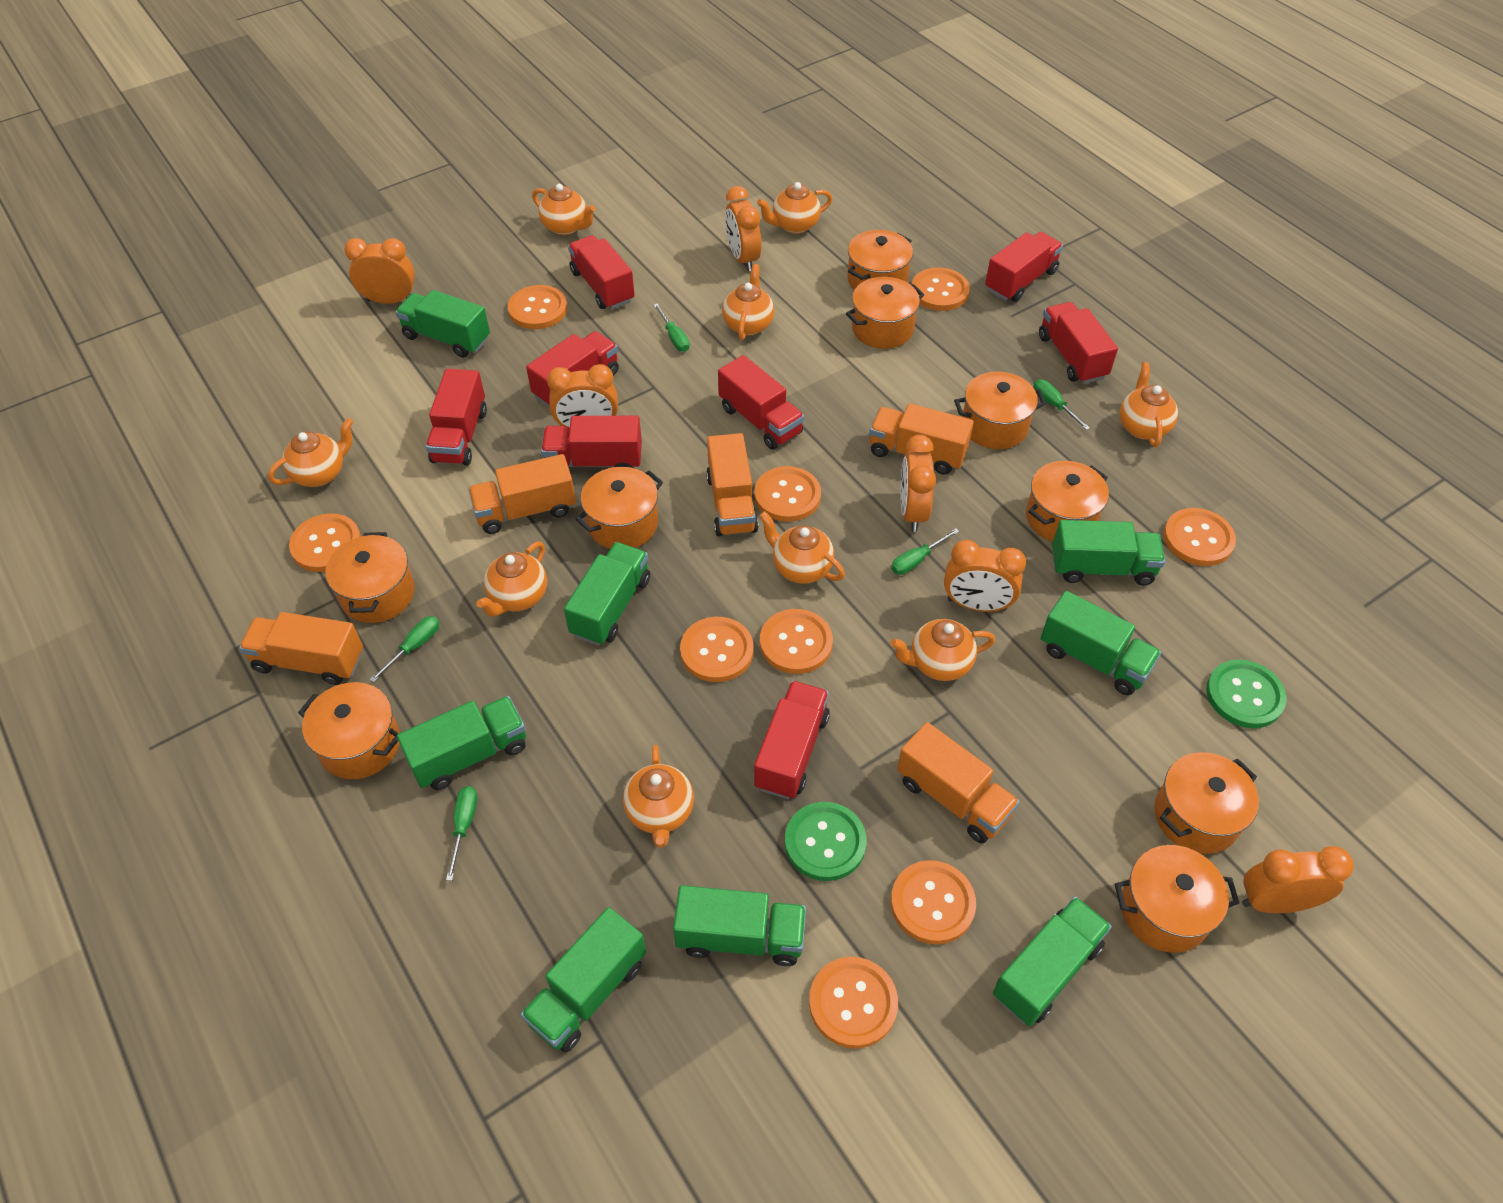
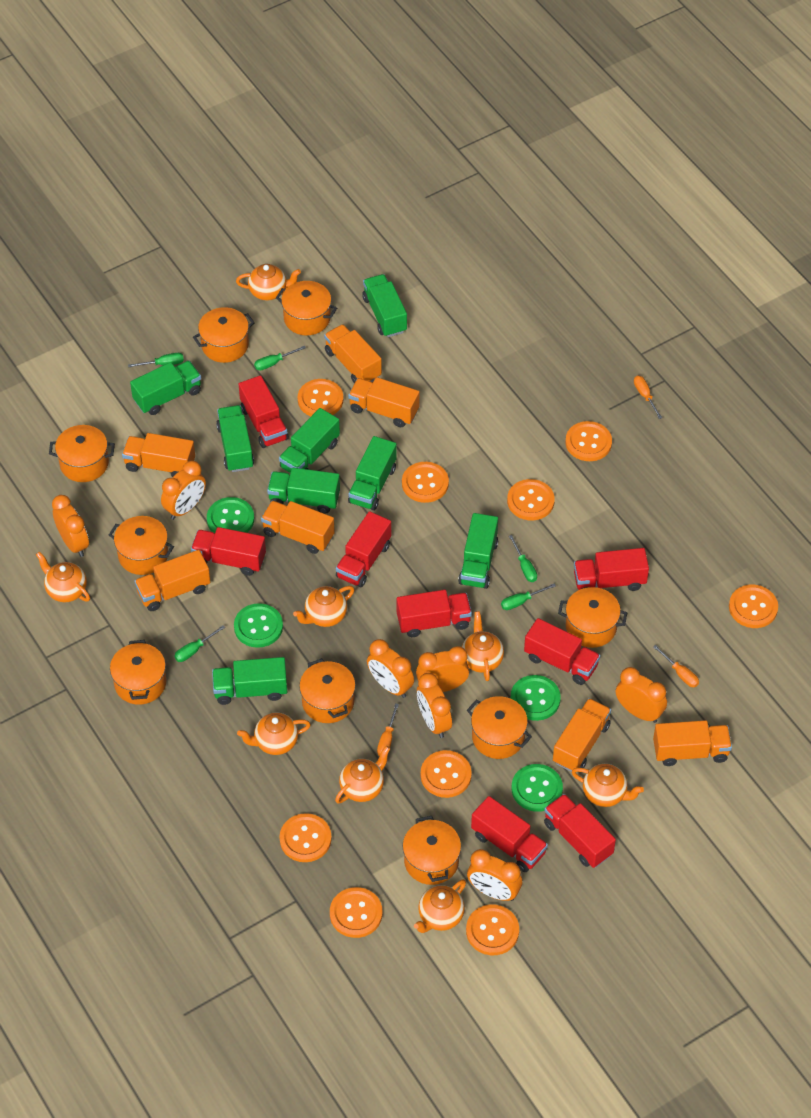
green button: 2 -> 4
orange clock: 6 -> 7
orange screwdriver: 0 -> 3
orange teapot: 9 -> 8
orange truck: 5 -> 7

